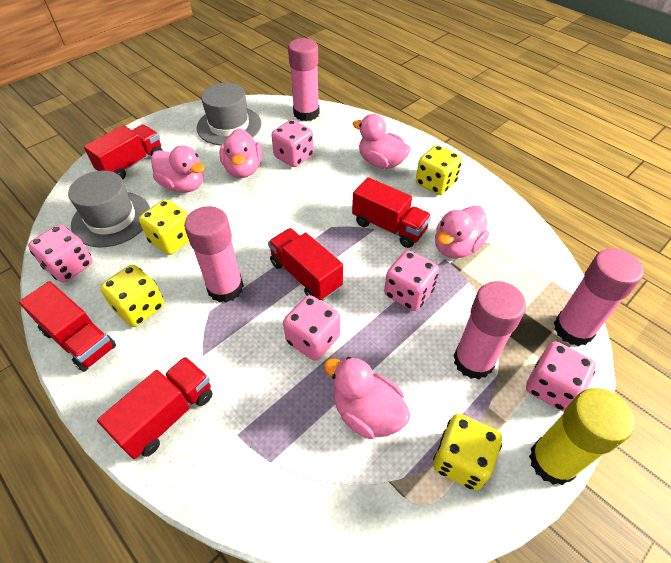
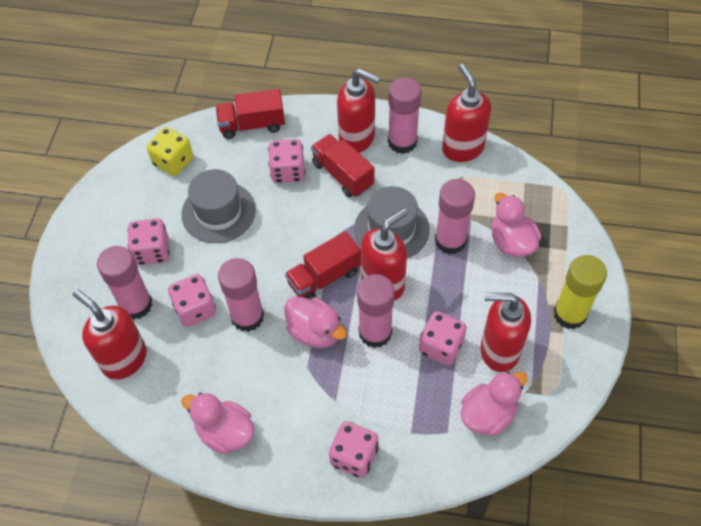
pink duck: 5 -> 4
pink glue stick: 4 -> 5
red soap dispenser: 0 -> 5
red truck: 5 -> 3
yellow dice: 4 -> 1

